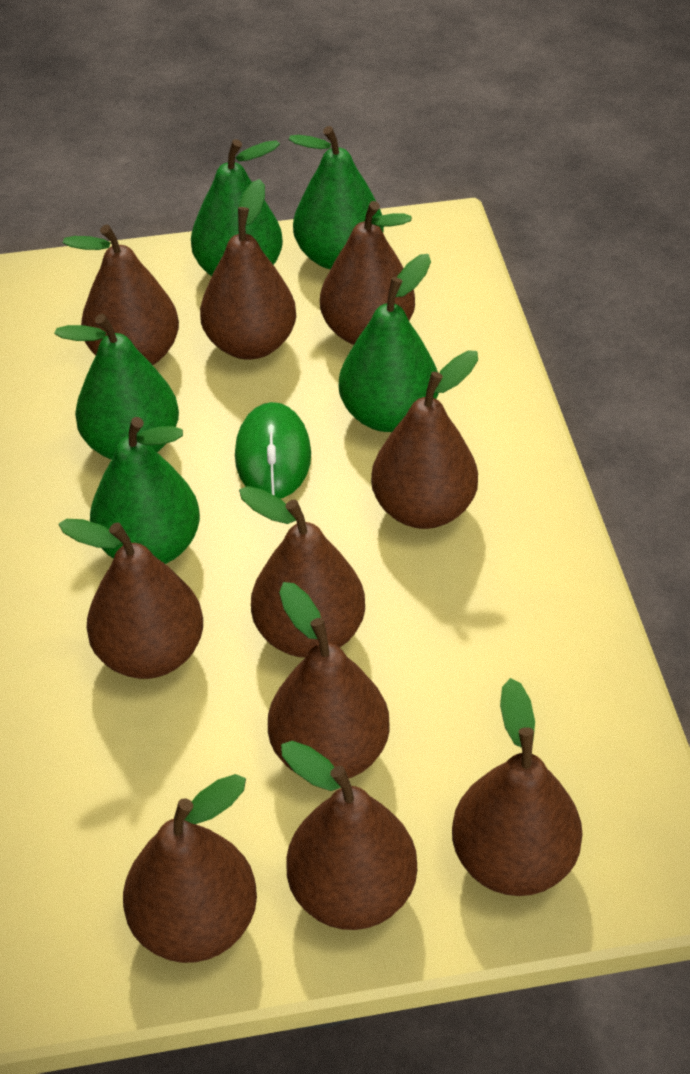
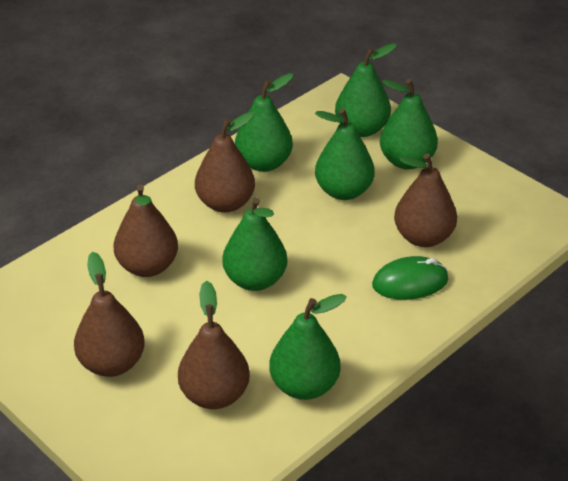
brown pear: 10 -> 5
green pear: 5 -> 6

